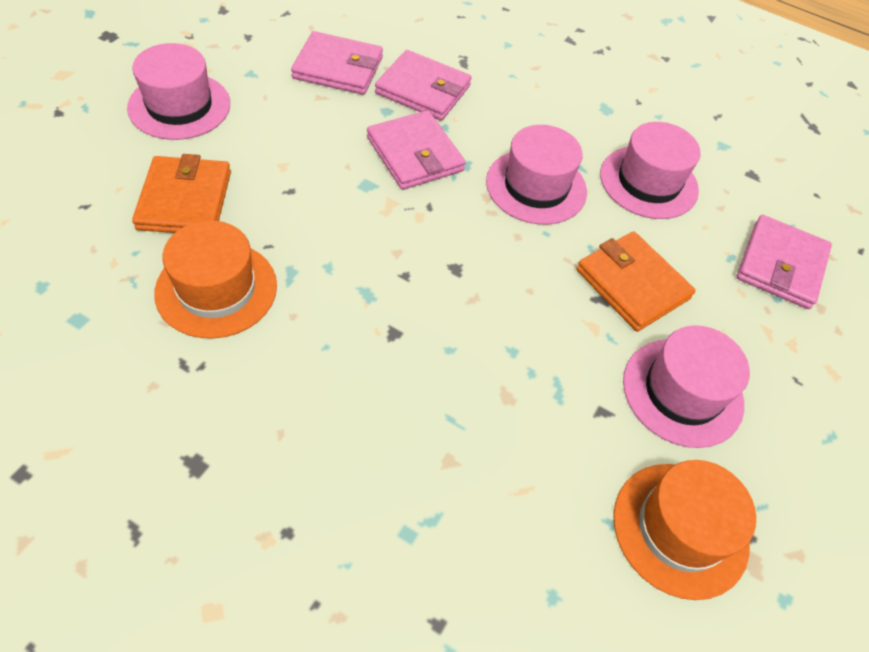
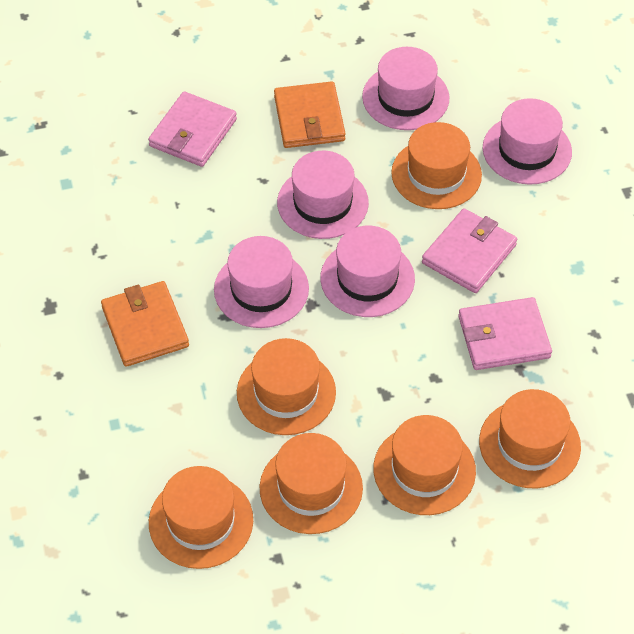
orange hat: 2 -> 6
pink hat: 4 -> 5
pink wallet: 4 -> 3

